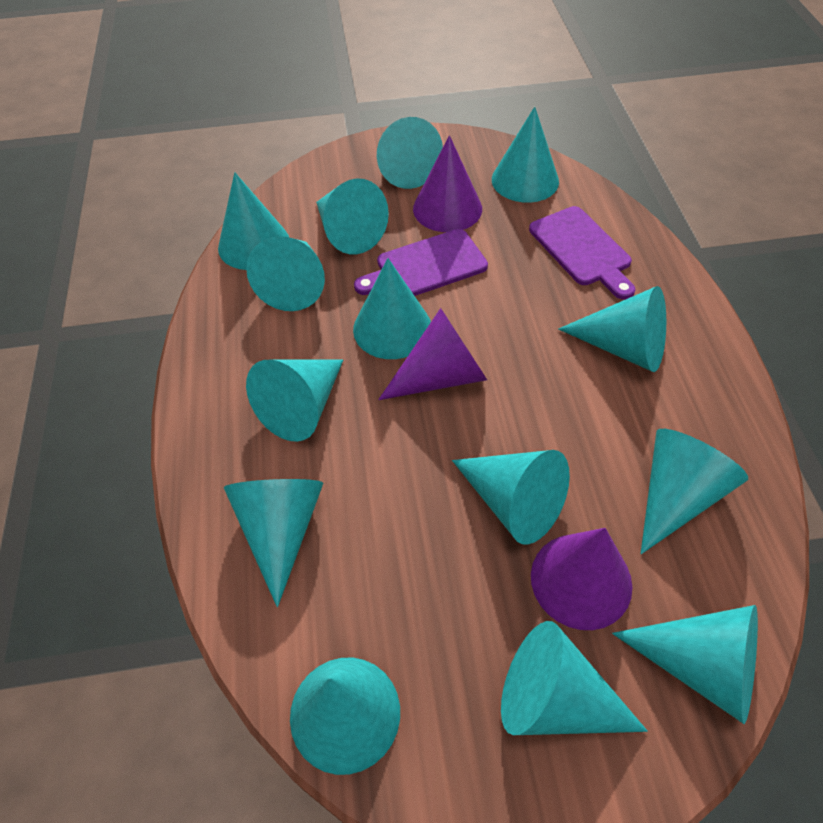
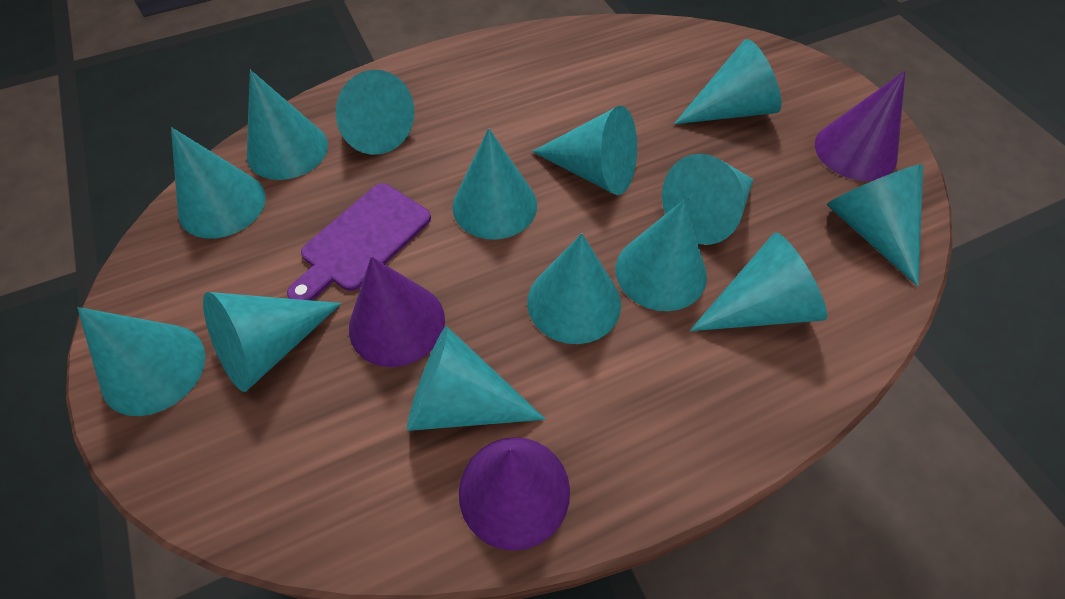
purple cutting board: 2 -> 1

